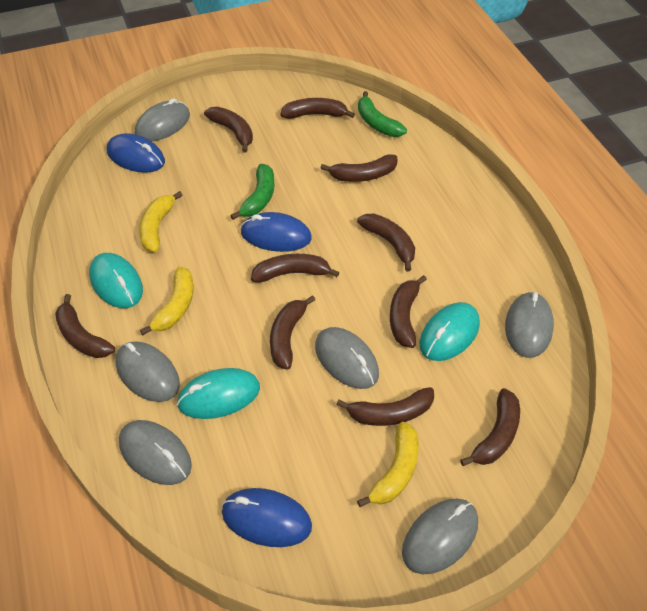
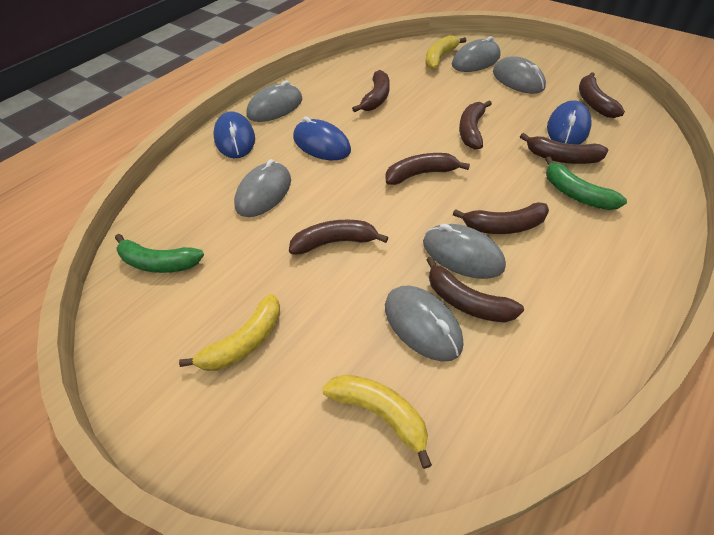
brown banana: 10 -> 8
turquoise mouse: 3 -> 0

